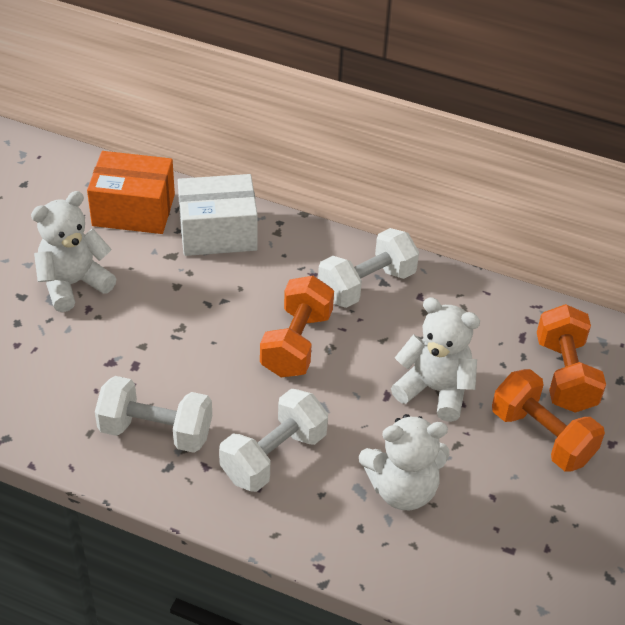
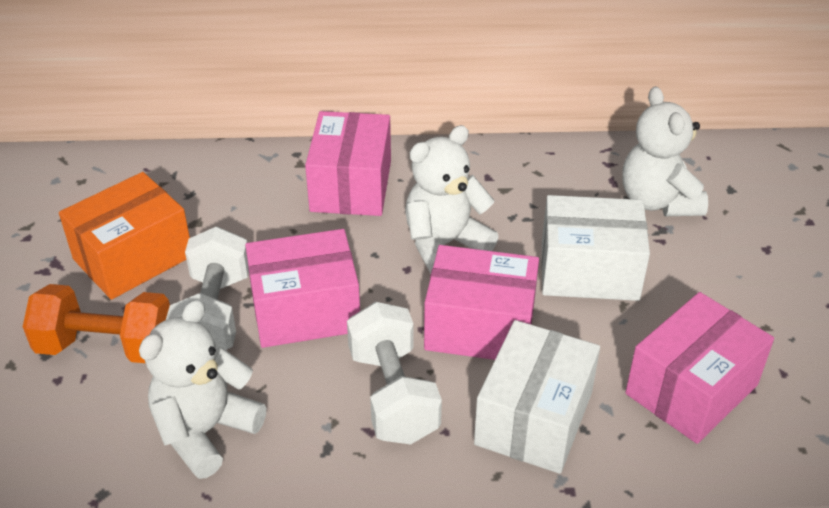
orange dumbbell: 3 -> 1
pink box: 0 -> 4
white box: 1 -> 2
white dumbbell: 3 -> 2

